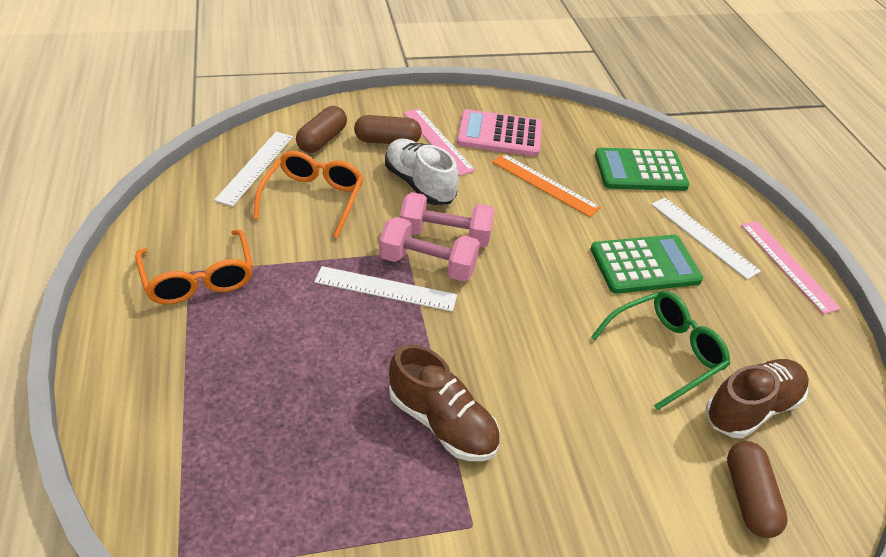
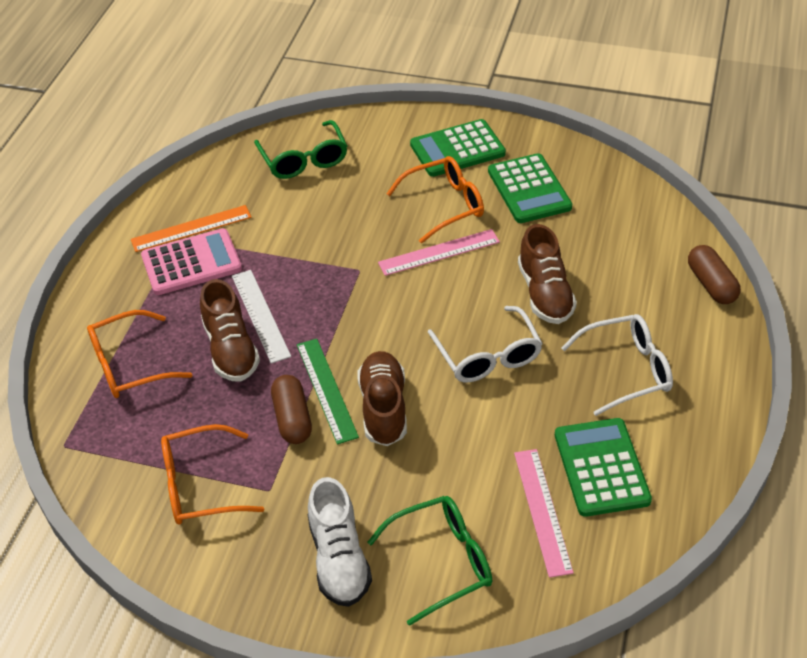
brown capsule: 3 -> 2
brown shoe: 2 -> 3
green calculator: 2 -> 3
green glasses: 1 -> 2
green ruler: 0 -> 1
orange glasses: 2 -> 3
pink dumbbell: 2 -> 0
white glasses: 0 -> 2
white ruler: 3 -> 1

